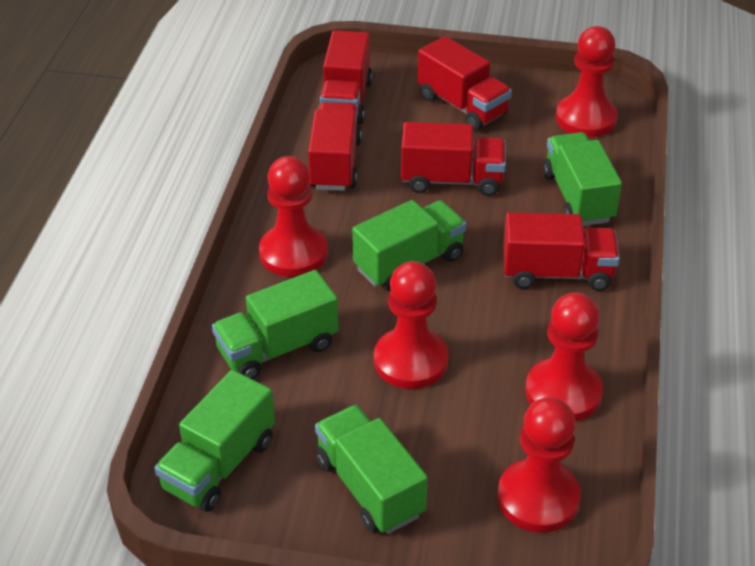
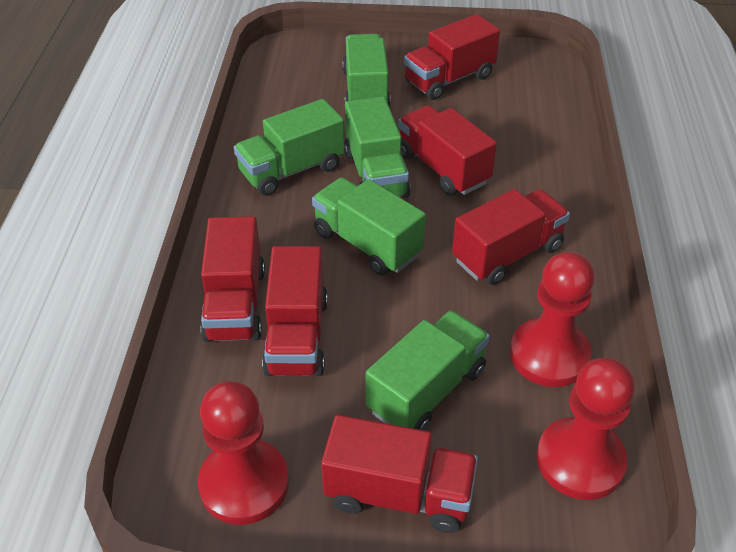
red pawn: 5 -> 3
red truck: 5 -> 6

